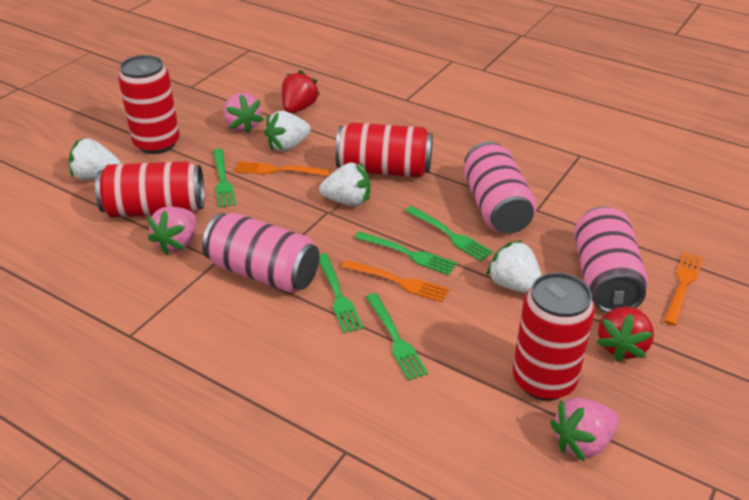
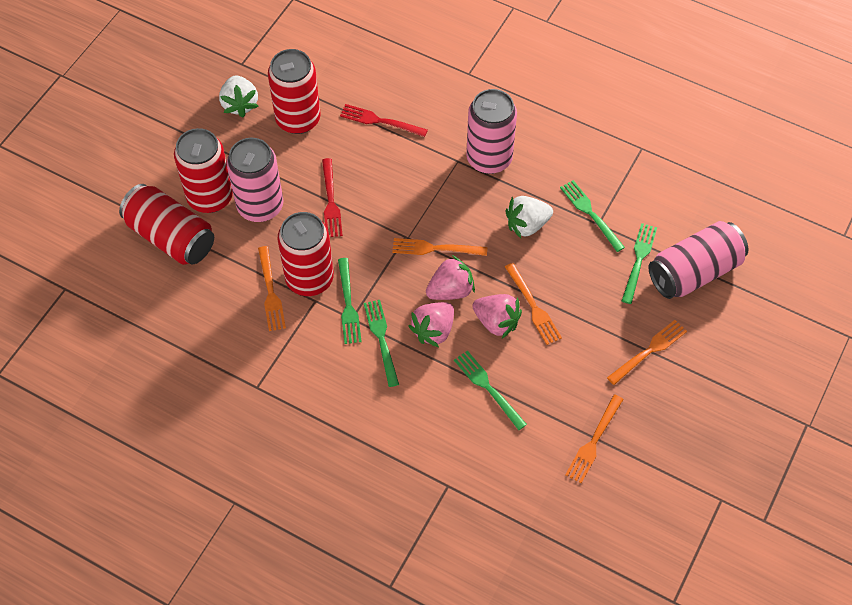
orange fork: 3 -> 5
red fork: 0 -> 2
red strawberry: 2 -> 0
white strawberry: 4 -> 2

